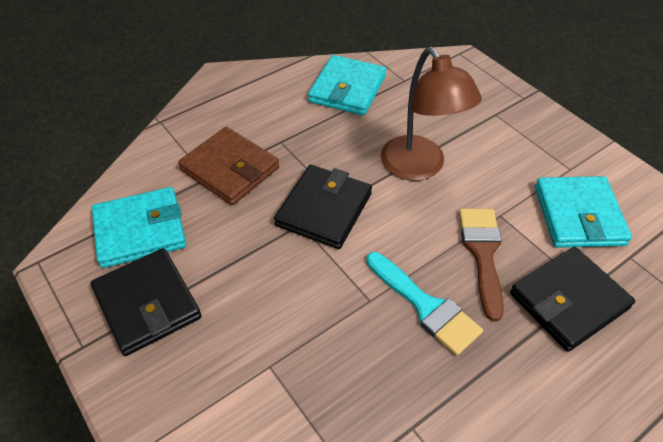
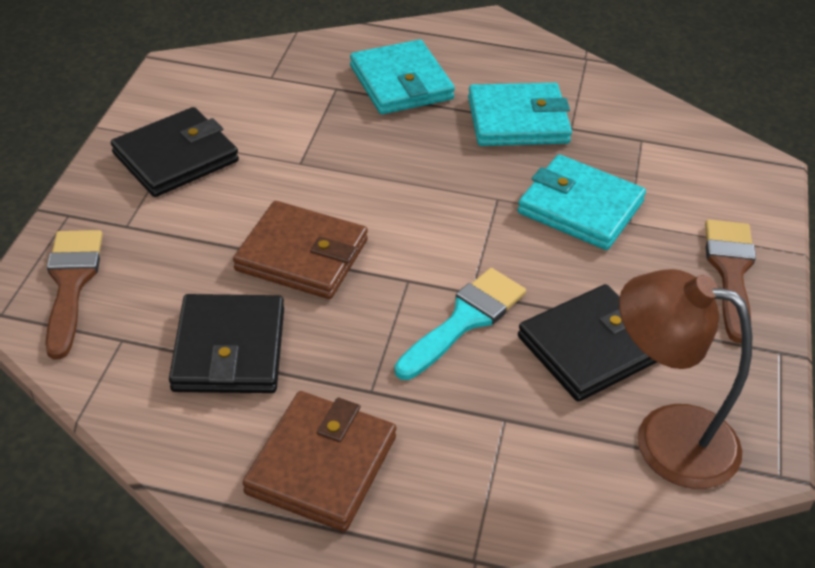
brown brush: 1 -> 2
brown wallet: 1 -> 2

